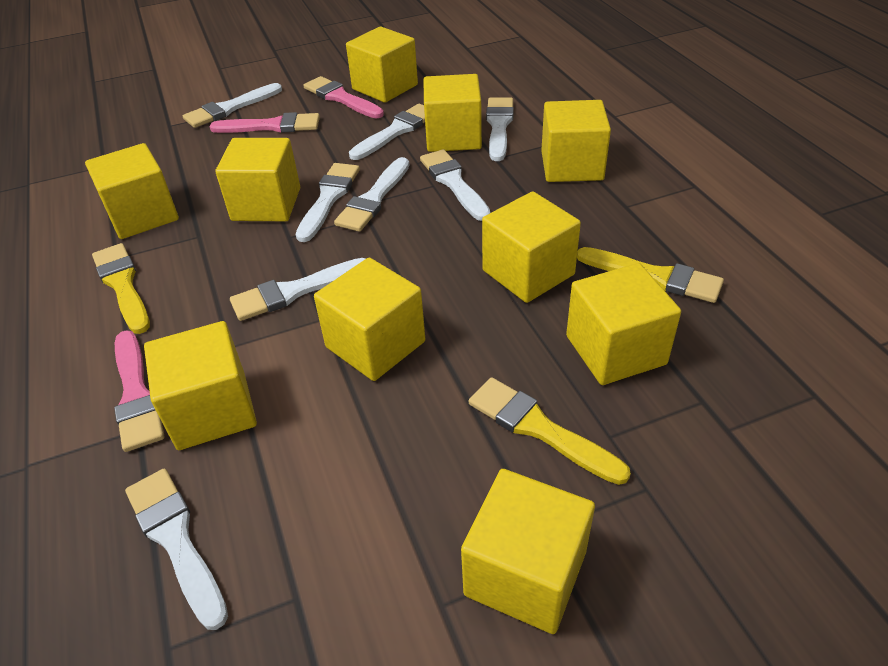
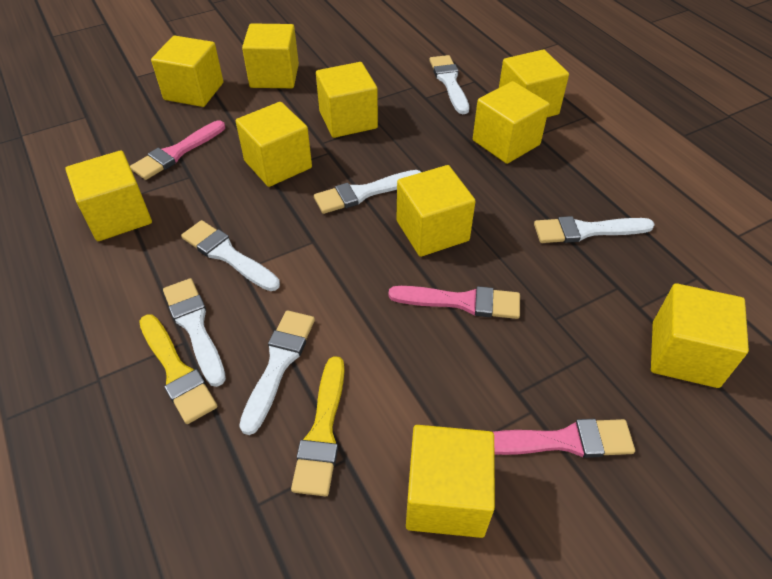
white brush: 8 -> 6
yellow brush: 3 -> 2

